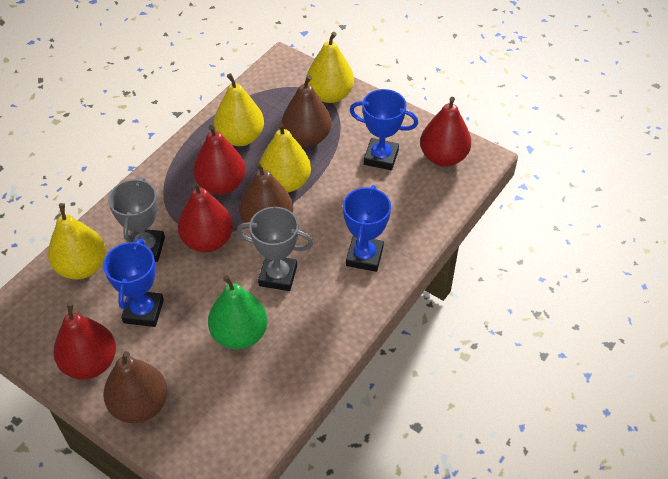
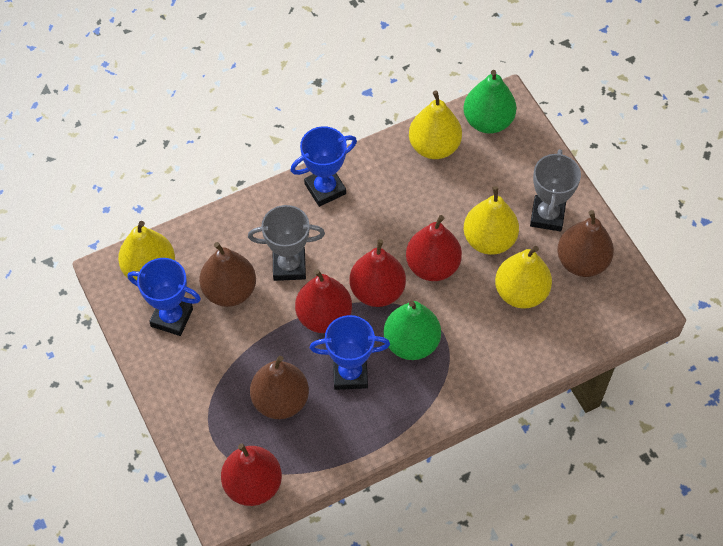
green pear: 1 -> 2

